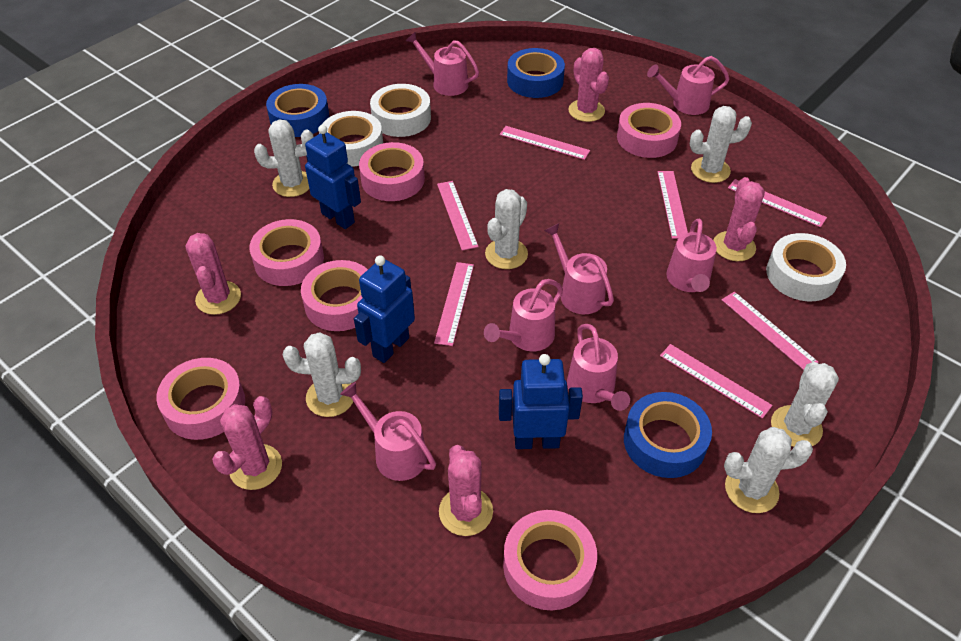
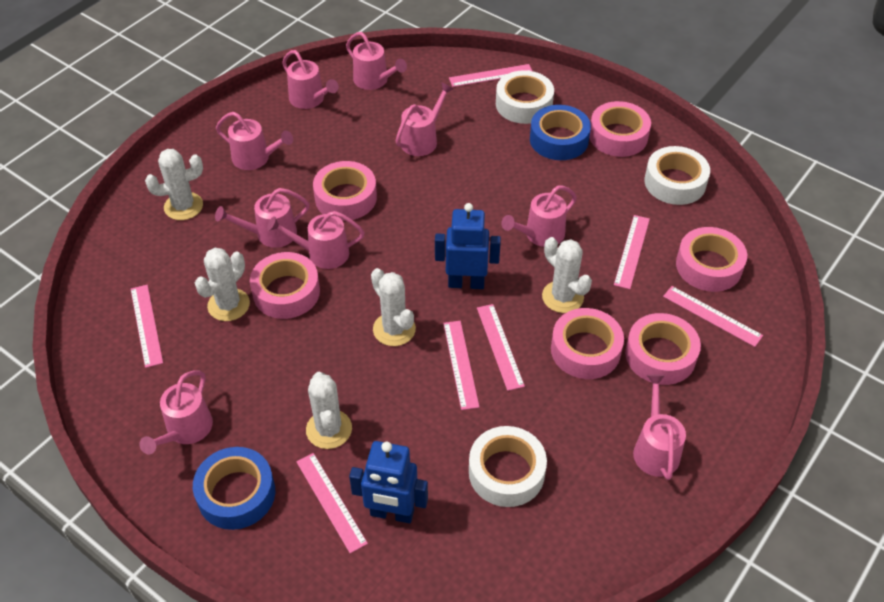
blue robot: 3 -> 2
blue tape: 3 -> 2
pink cactus: 5 -> 0
pink watering can: 7 -> 9
white cactus: 6 -> 5

